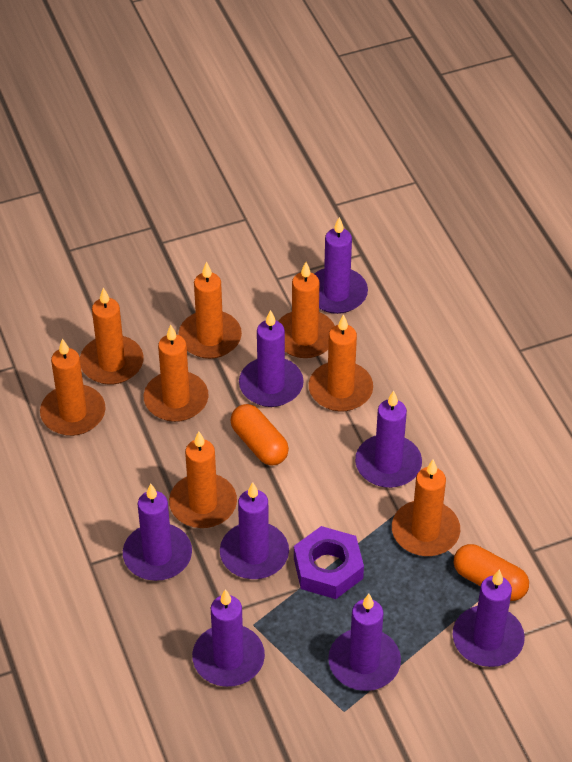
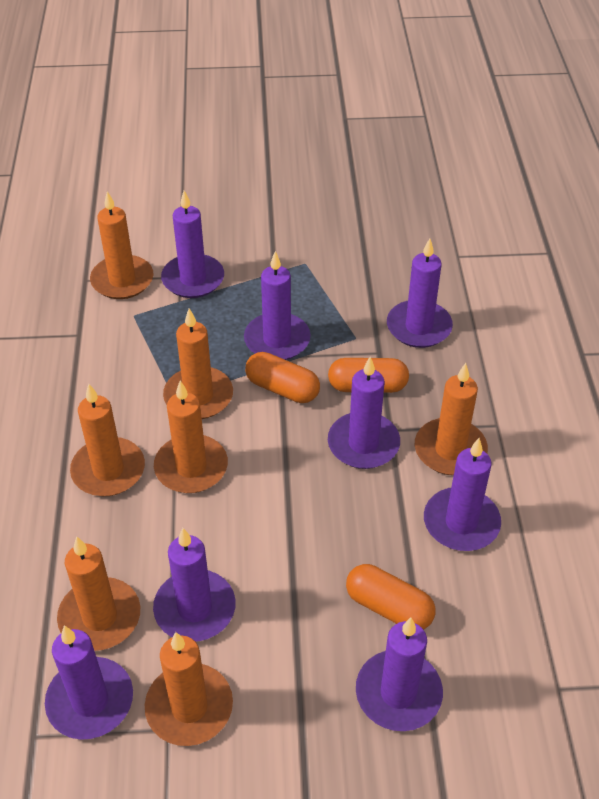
orange candle: 8 -> 7
orange capsule: 2 -> 3
purple nut: 1 -> 0

